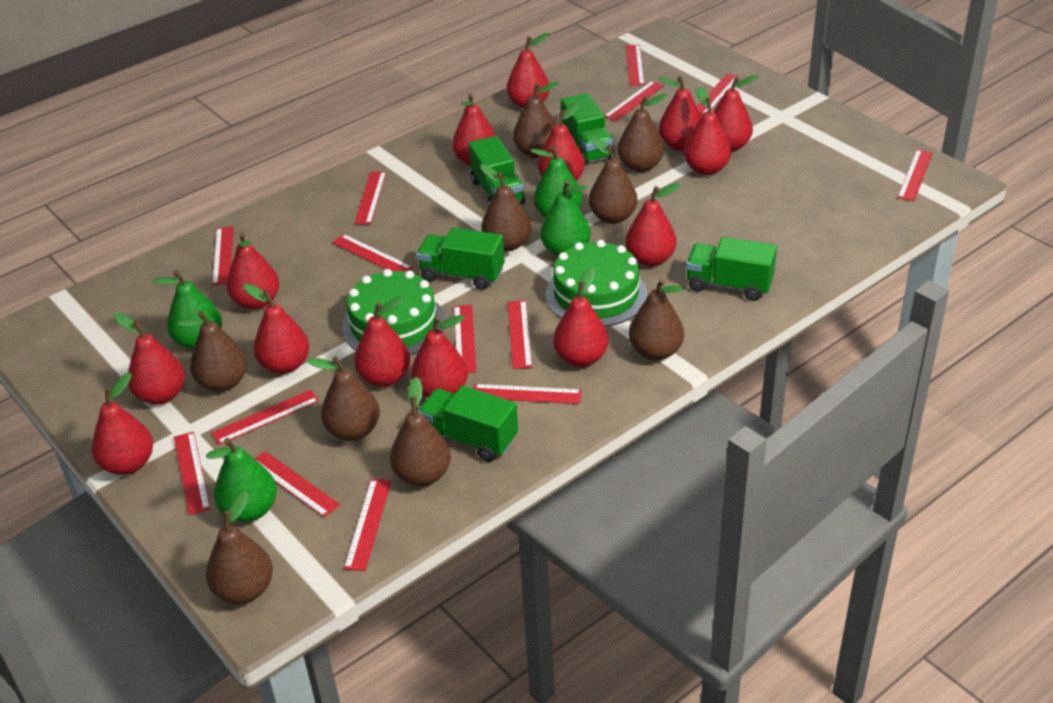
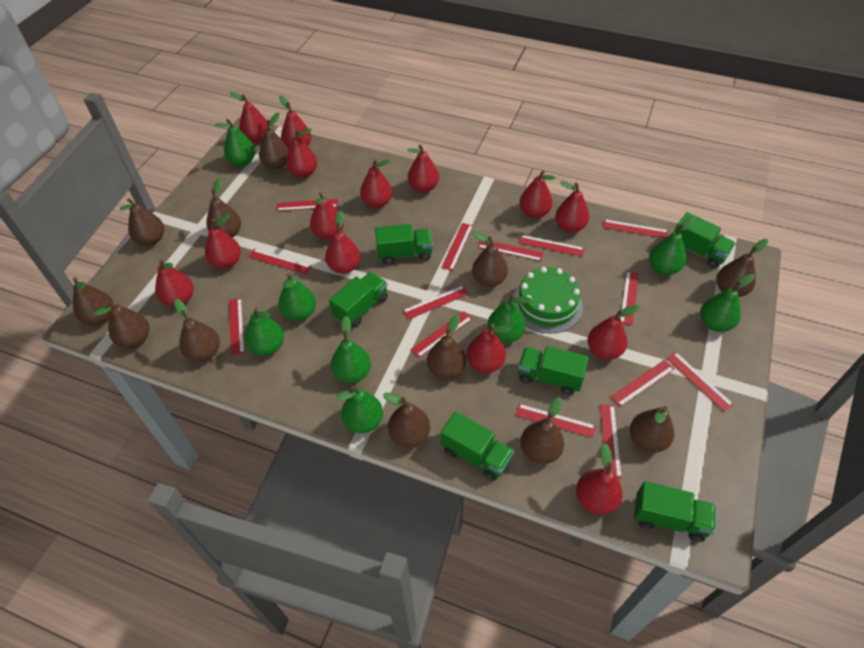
brown pear: 9 -> 12
green cake: 2 -> 1
green pear: 4 -> 8
green truck: 5 -> 6

